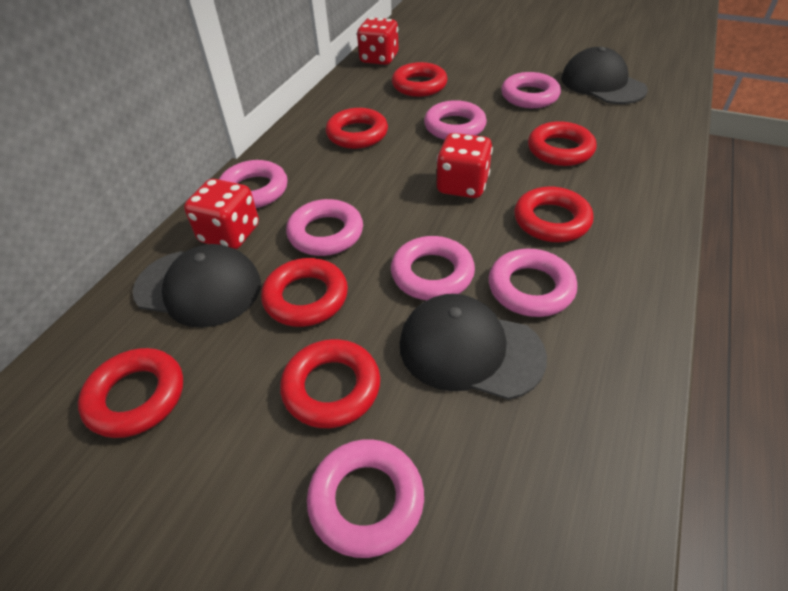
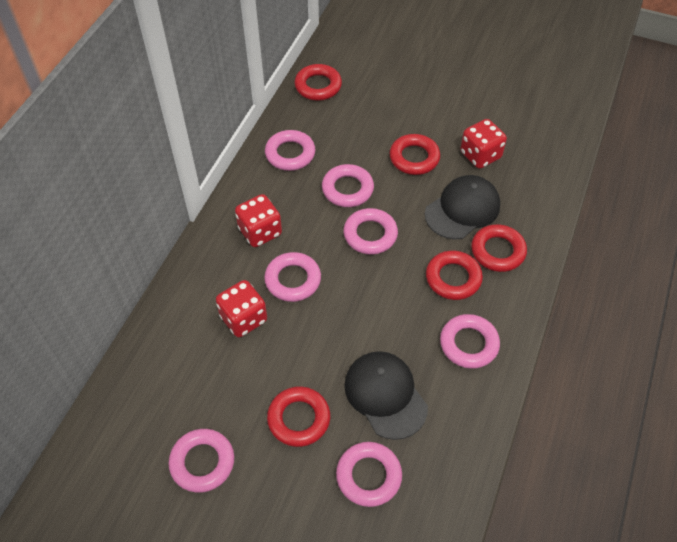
black cap: 3 -> 2
red ring: 7 -> 5

